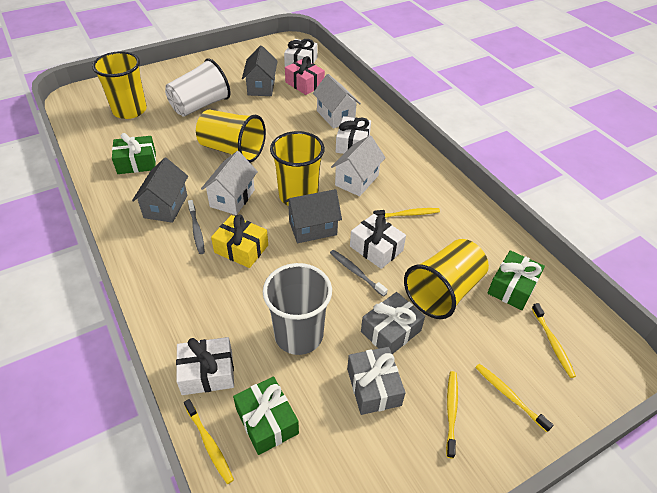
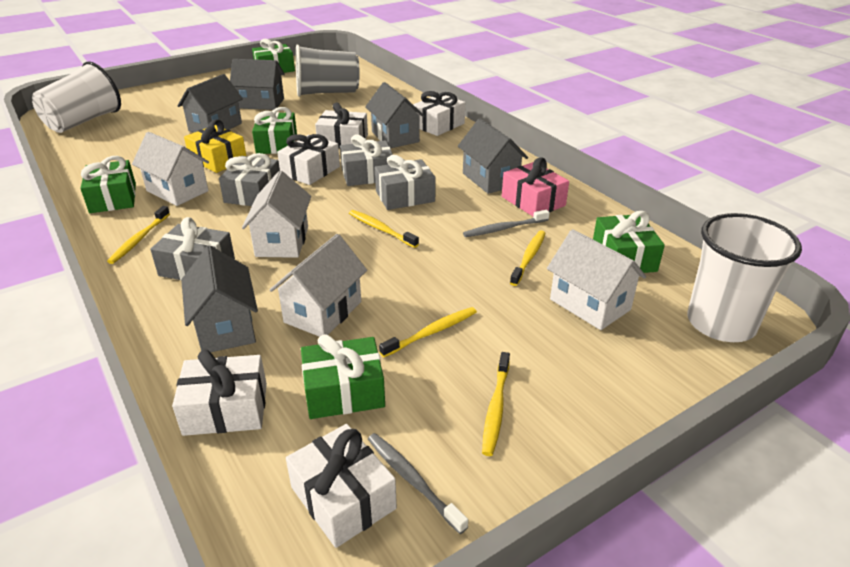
green gift: 3 -> 5
grey gift: 2 -> 4
grey house: 3 -> 5
white cup: 1 -> 2
white gift: 4 -> 5
white house: 3 -> 4
yellow cup: 4 -> 0

